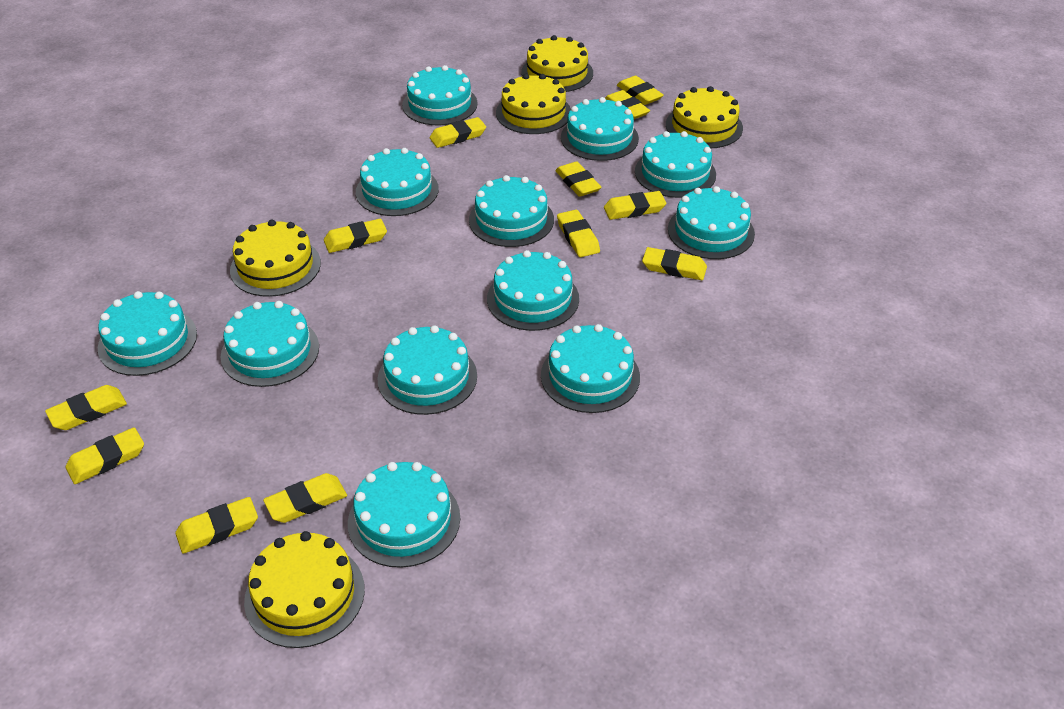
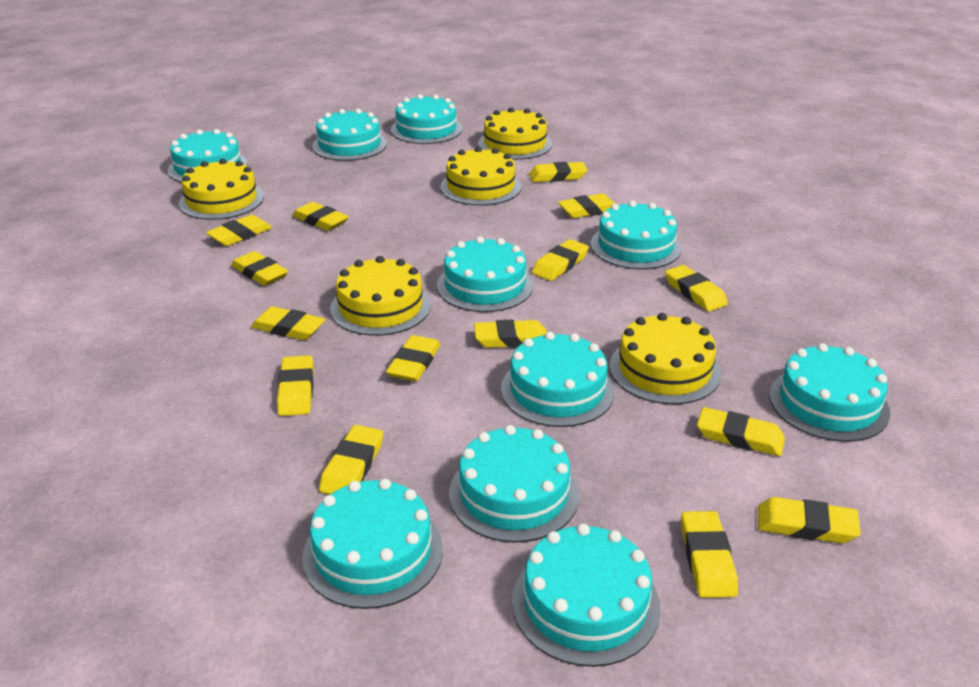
turquoise cake: 12 -> 10
yellow eraser: 12 -> 15

